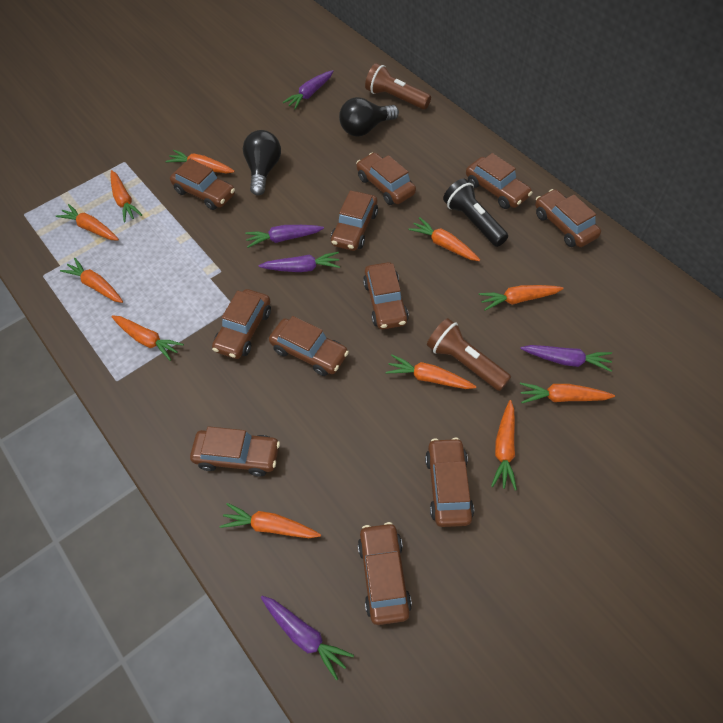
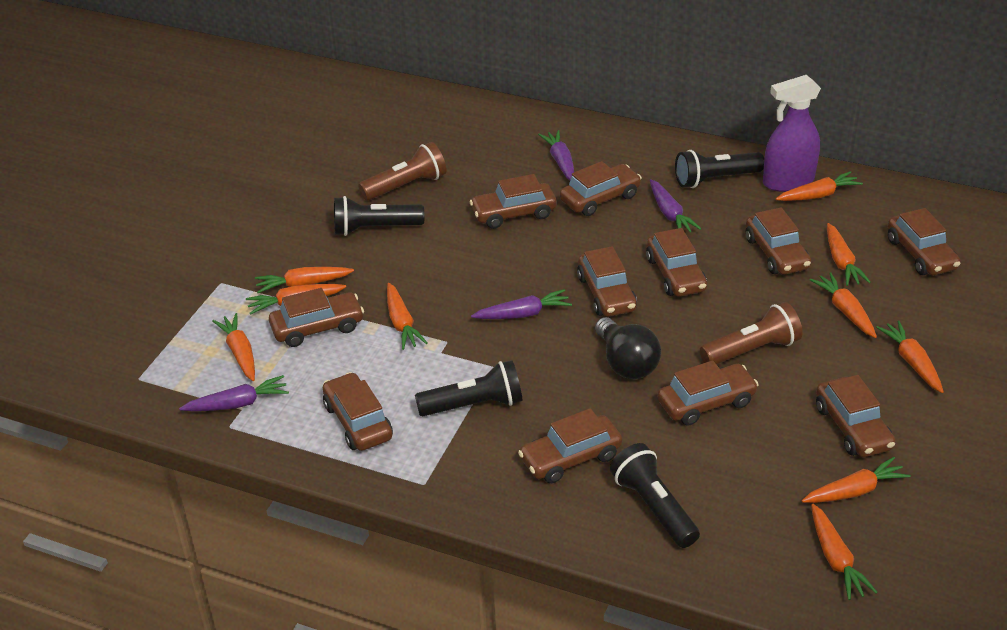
black flashlight: 1 -> 4
black light bulb: 2 -> 1
orange carrot: 11 -> 10
purple carrot: 5 -> 4
purple spray bottle: 0 -> 1

